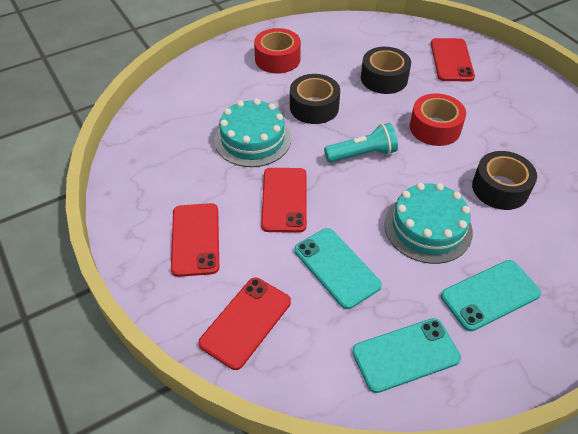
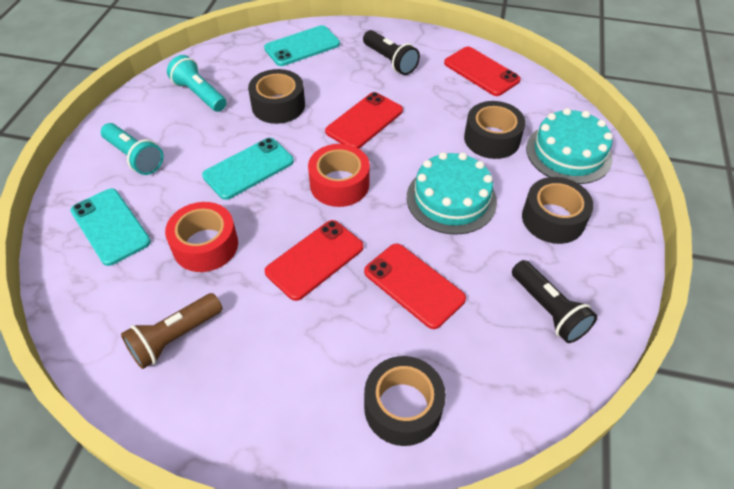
black flashlight: 0 -> 2
black tape: 3 -> 4
brown flashlight: 0 -> 1
turquoise flashlight: 1 -> 2

